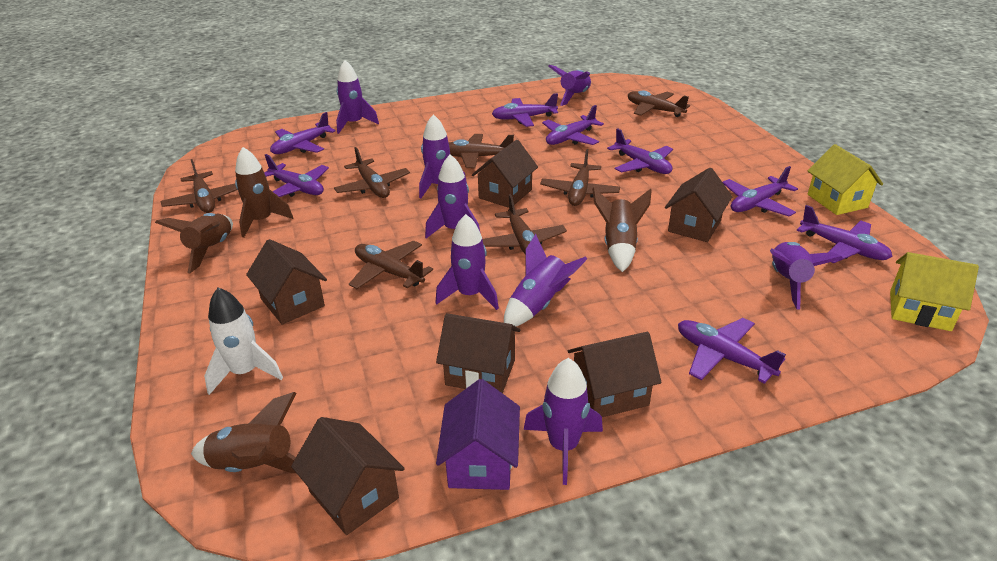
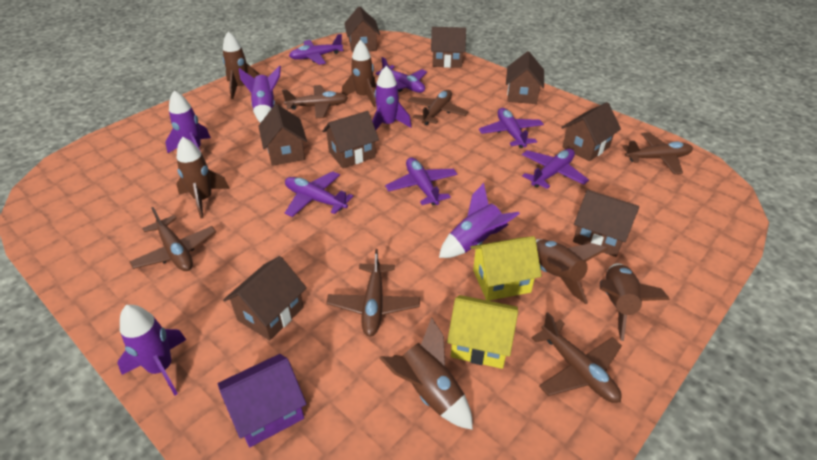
brown house: 6 -> 8
brown plane: 7 -> 6
brown rocket: 4 -> 6
purple plane: 8 -> 6
purple rocket: 8 -> 5
white rocket: 1 -> 0

